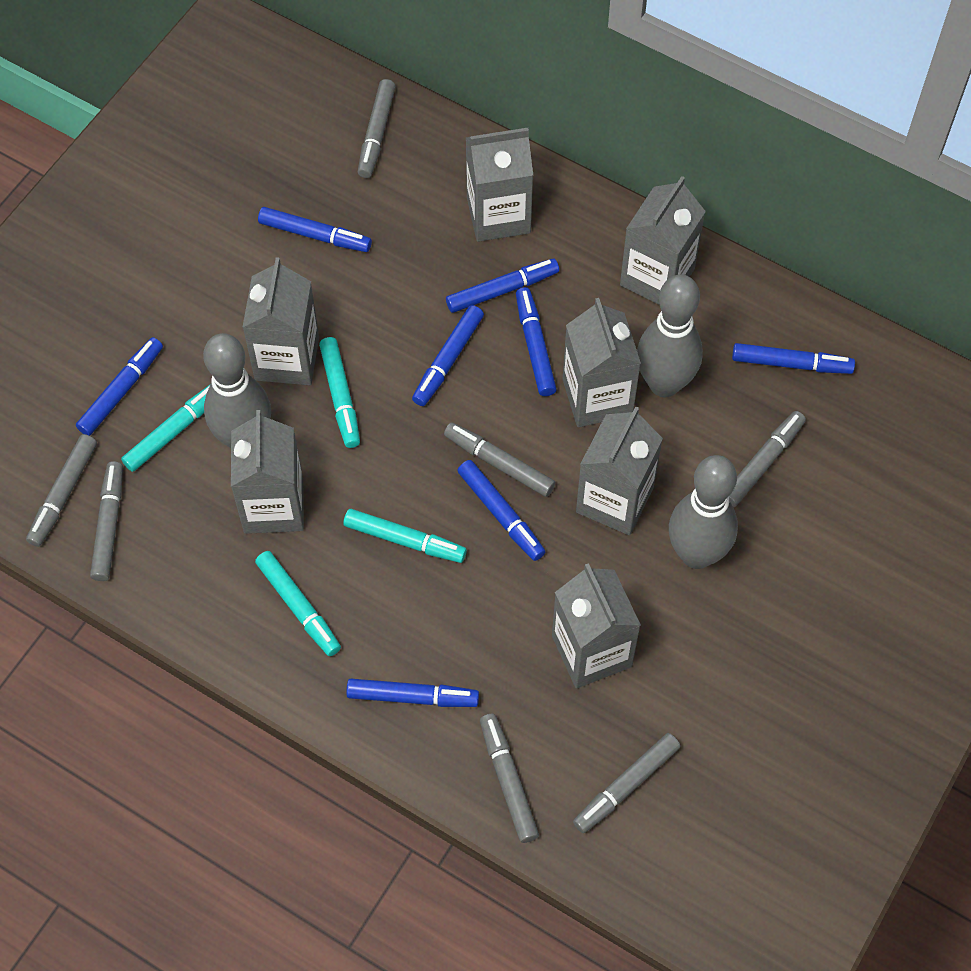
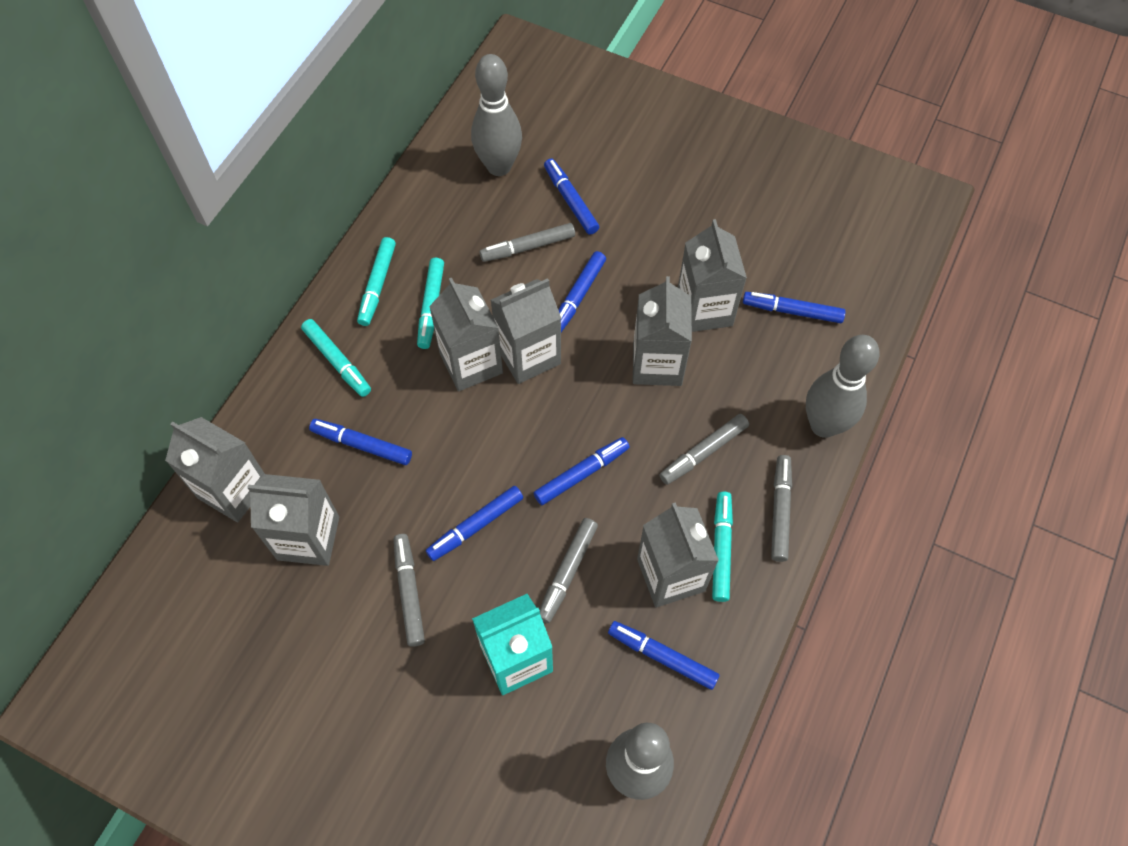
blue marker: 8 -> 7
grey marker: 7 -> 5
turquoise carton: 0 -> 1

